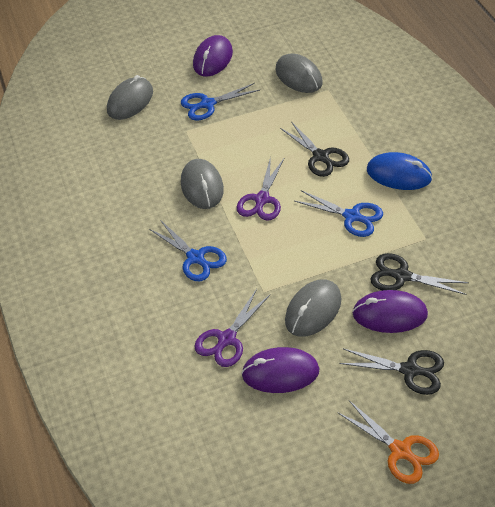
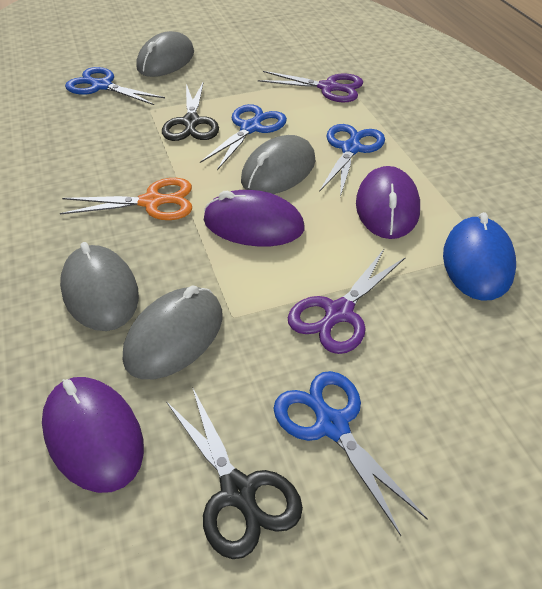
black scissors: 3 -> 2
blue scissors: 3 -> 4

